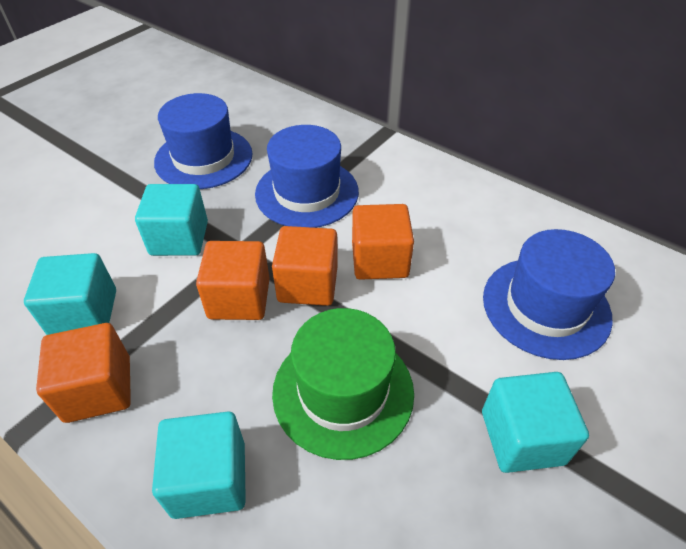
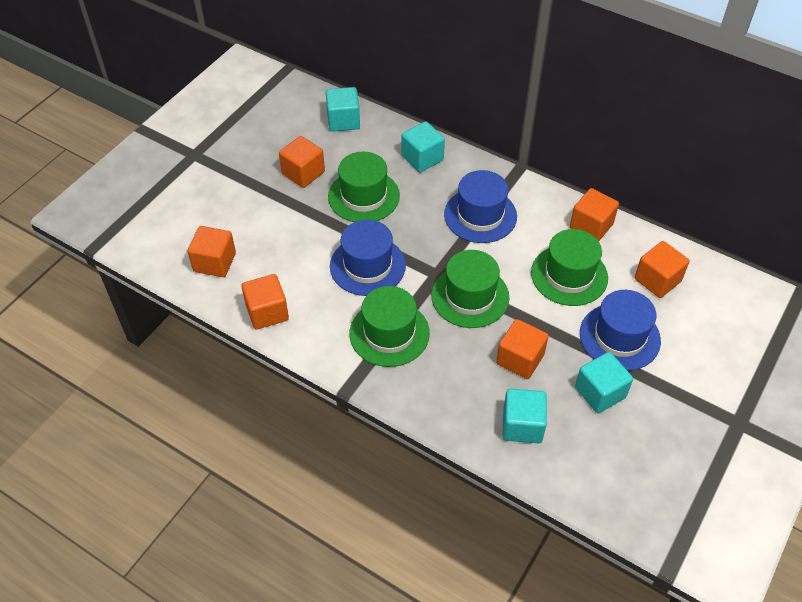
green hat: 1 -> 4
orange cube: 4 -> 6

